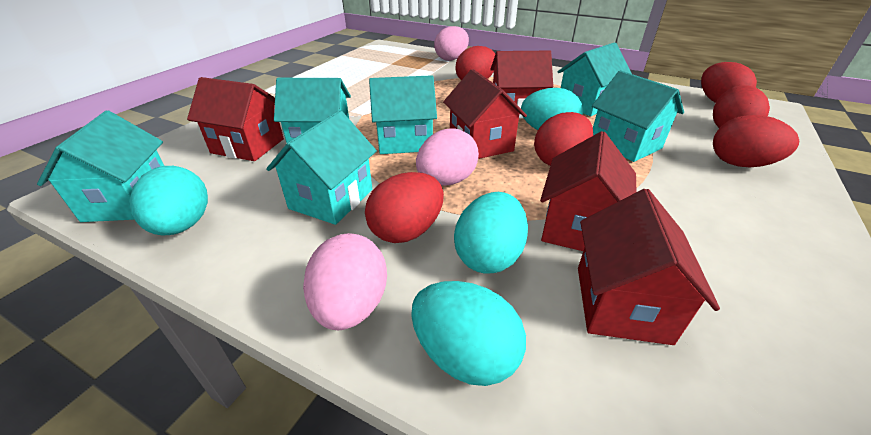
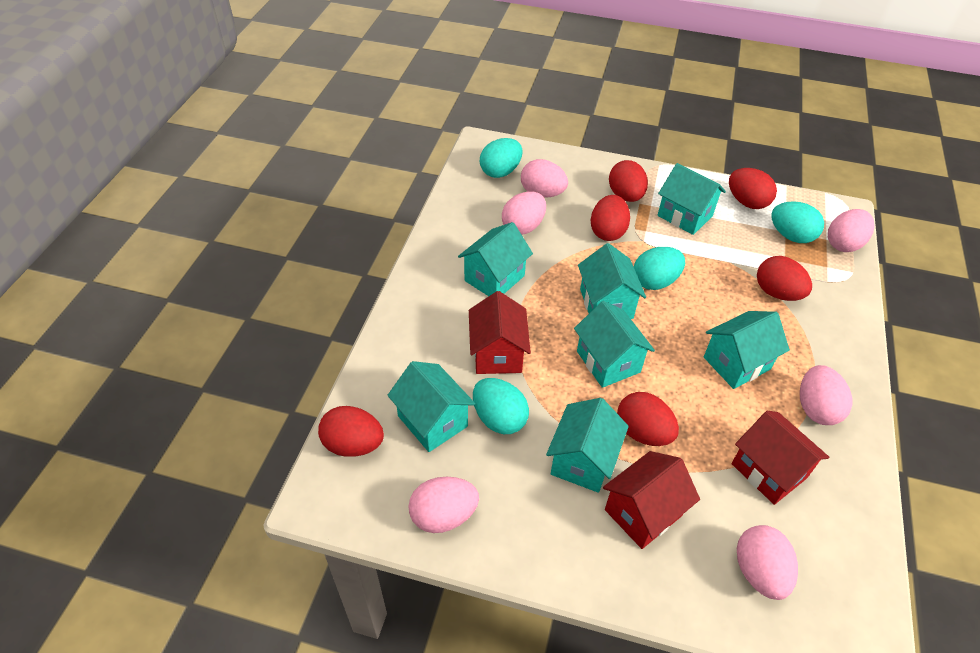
pink egg: 3 -> 6
red house: 5 -> 3
turquoise house: 6 -> 7

